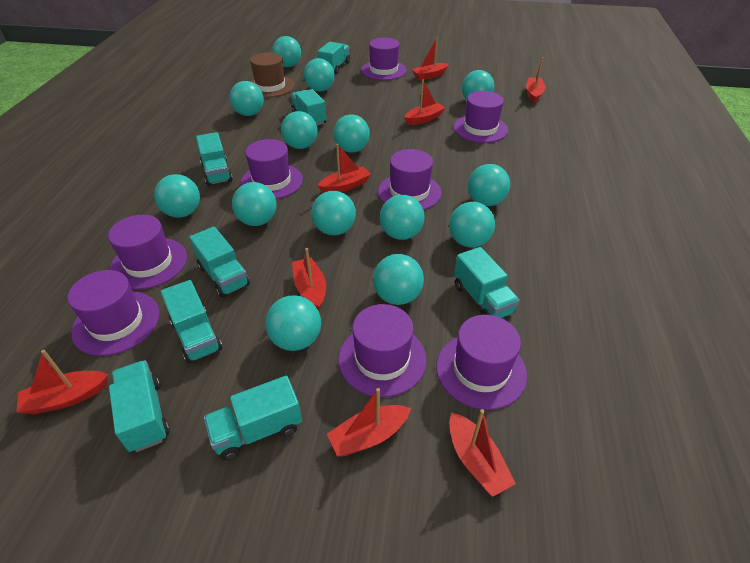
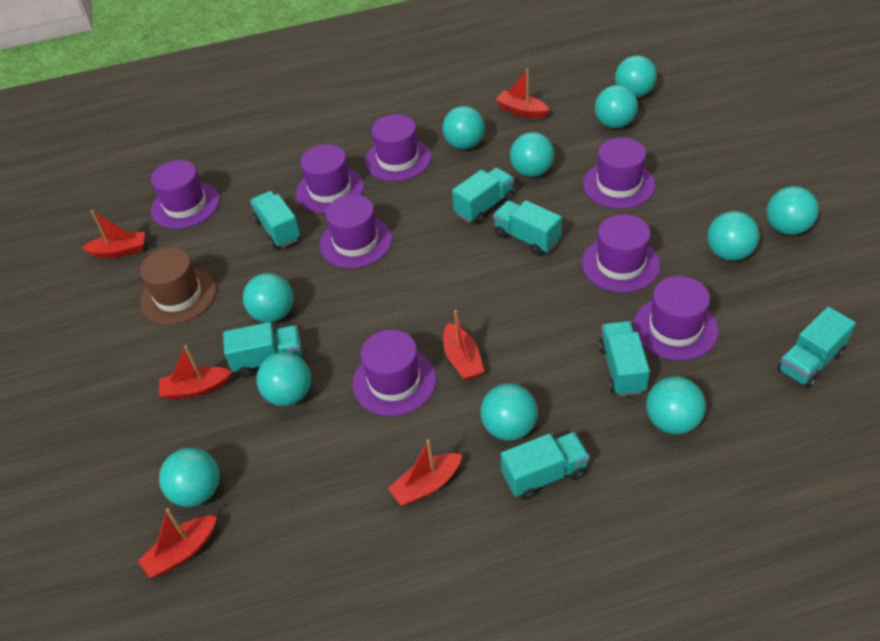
red boat: 8 -> 6
turquoise ball: 14 -> 11
turquoise truck: 8 -> 7

